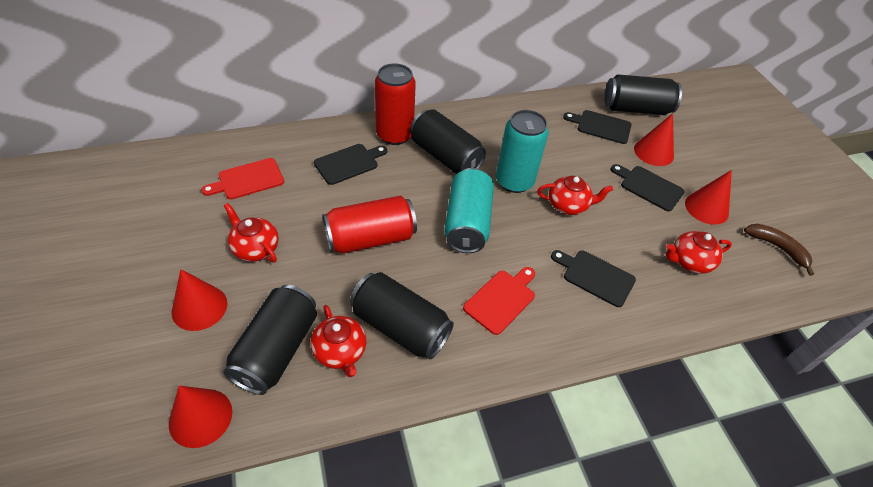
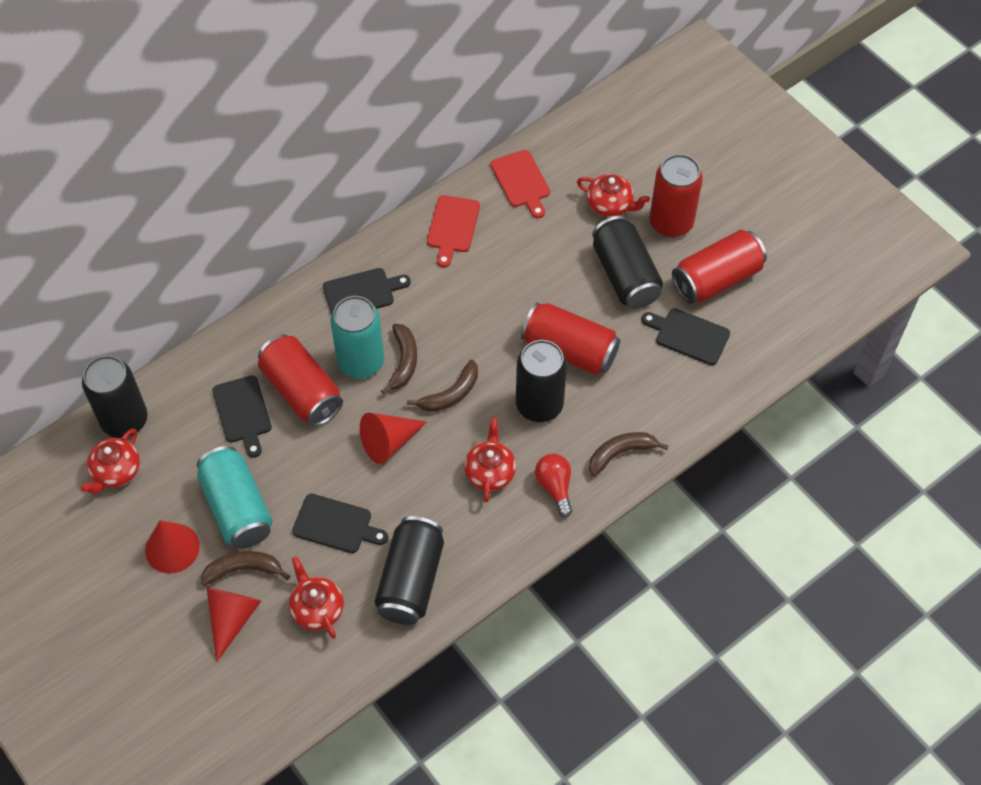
brown banana: 1 -> 4
red can: 2 -> 4
red cone: 4 -> 3
red light bulb: 0 -> 1

